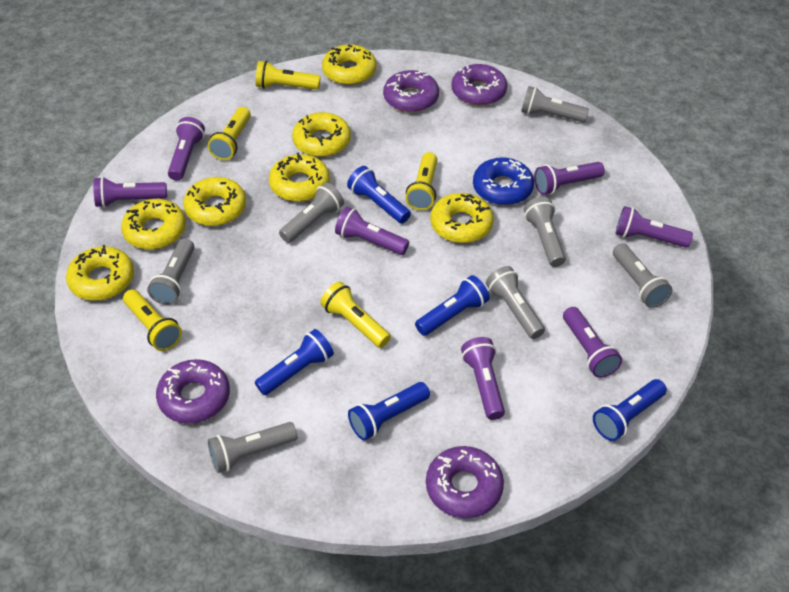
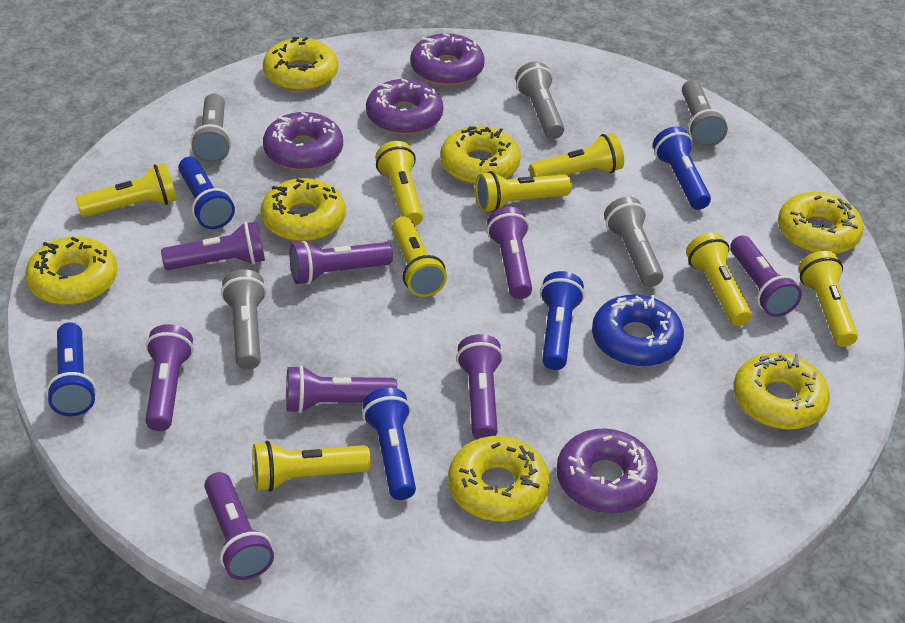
grey flashlight: 7 -> 5
purple flashlight: 7 -> 8
yellow flashlight: 5 -> 8

